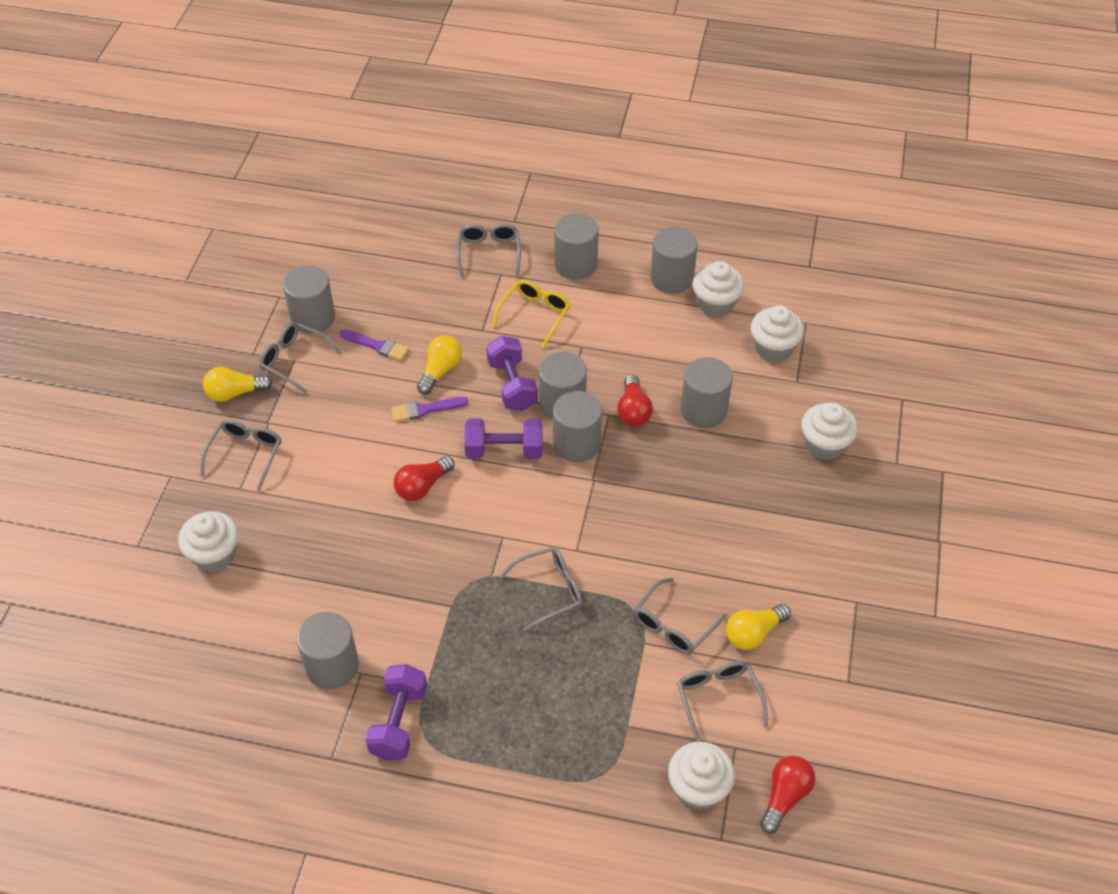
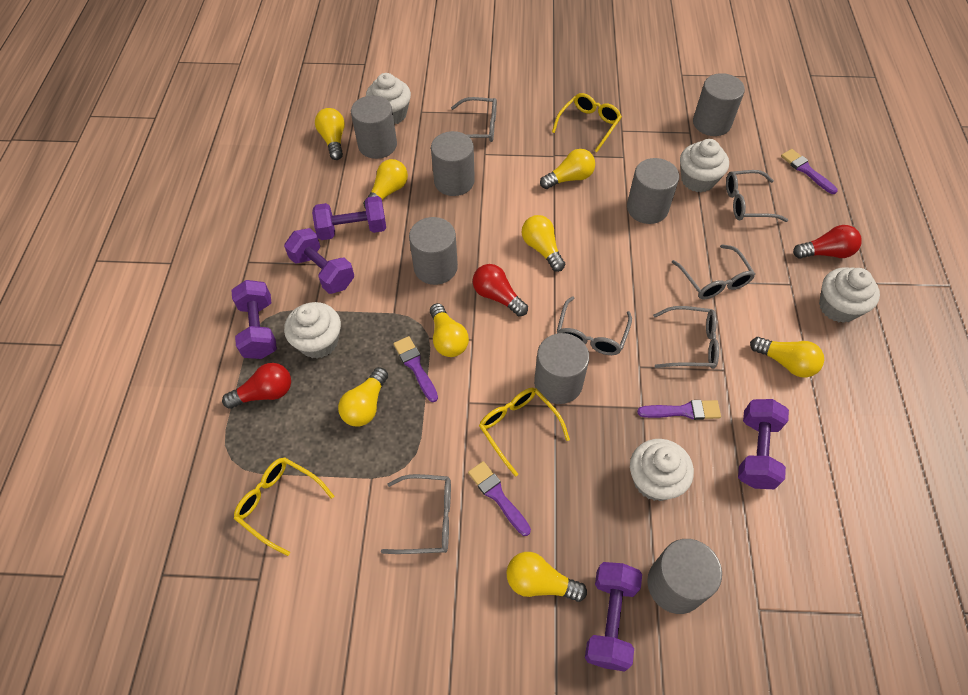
purple brush: 2 -> 4
purple dumbbell: 3 -> 5
yellow glasses: 1 -> 3
yellow light bulb: 3 -> 8

